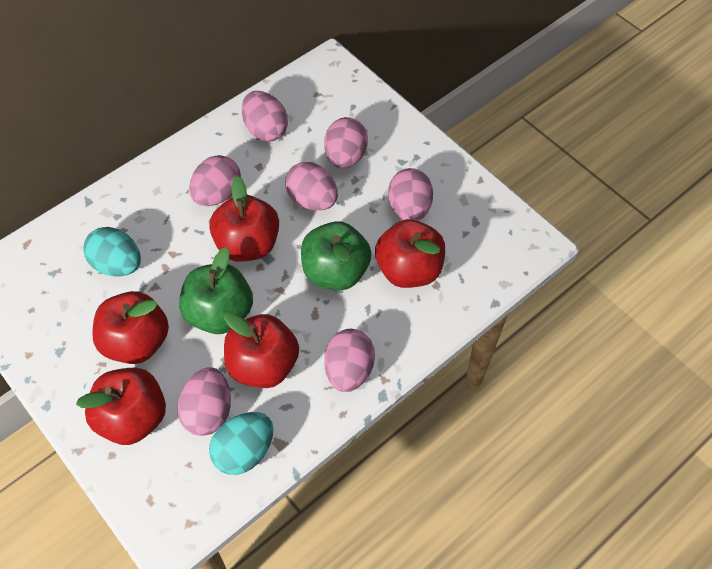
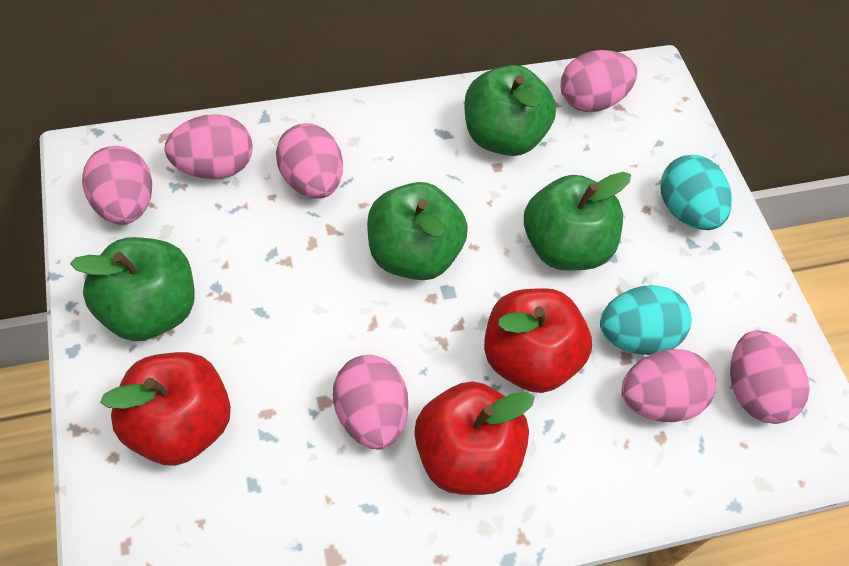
green apple: 2 -> 4
red apple: 5 -> 3

